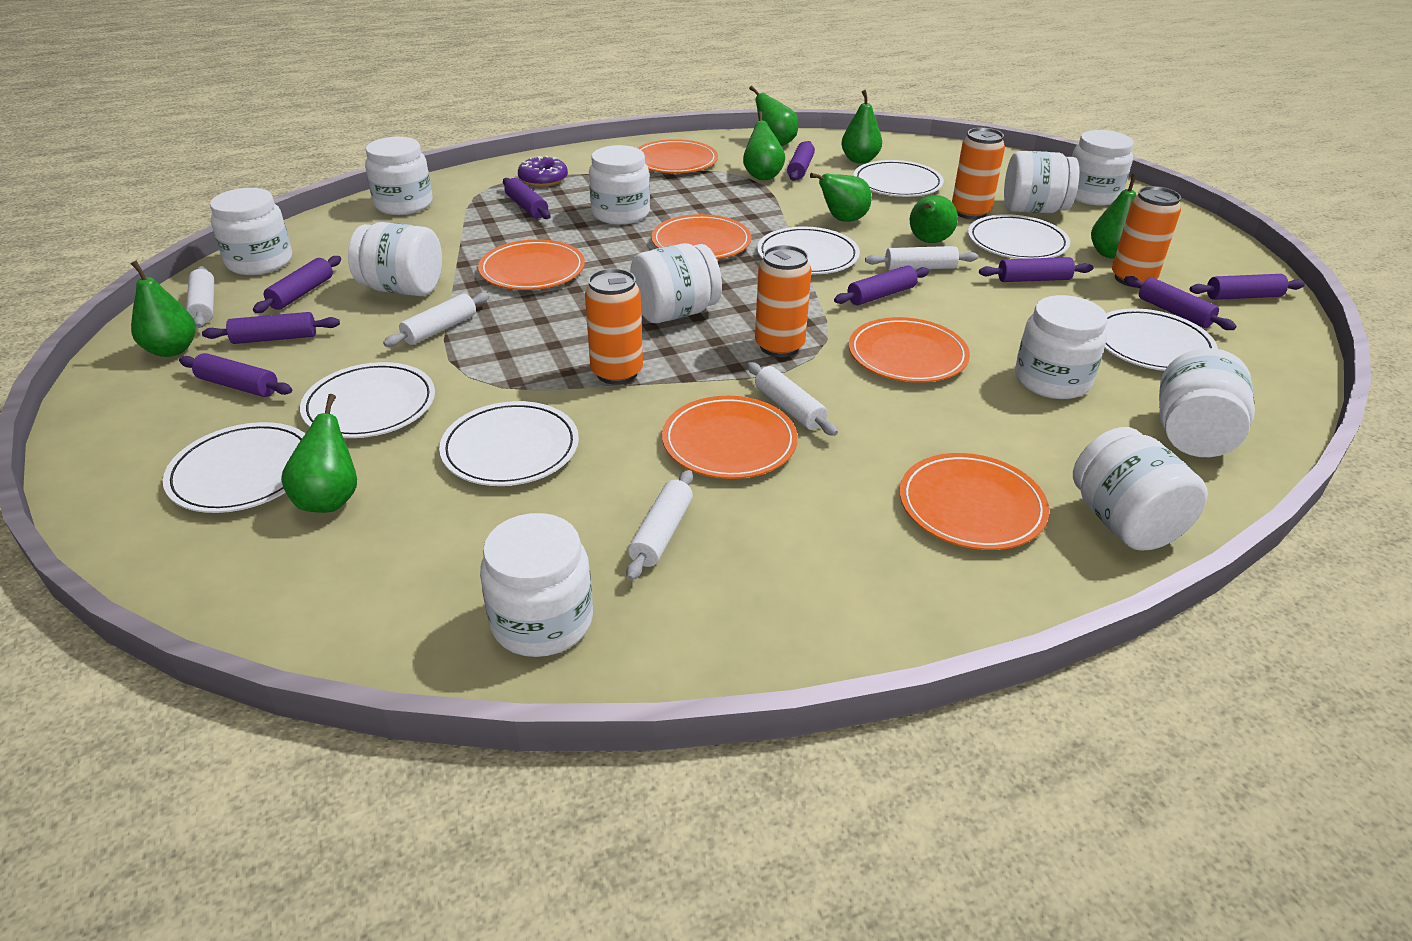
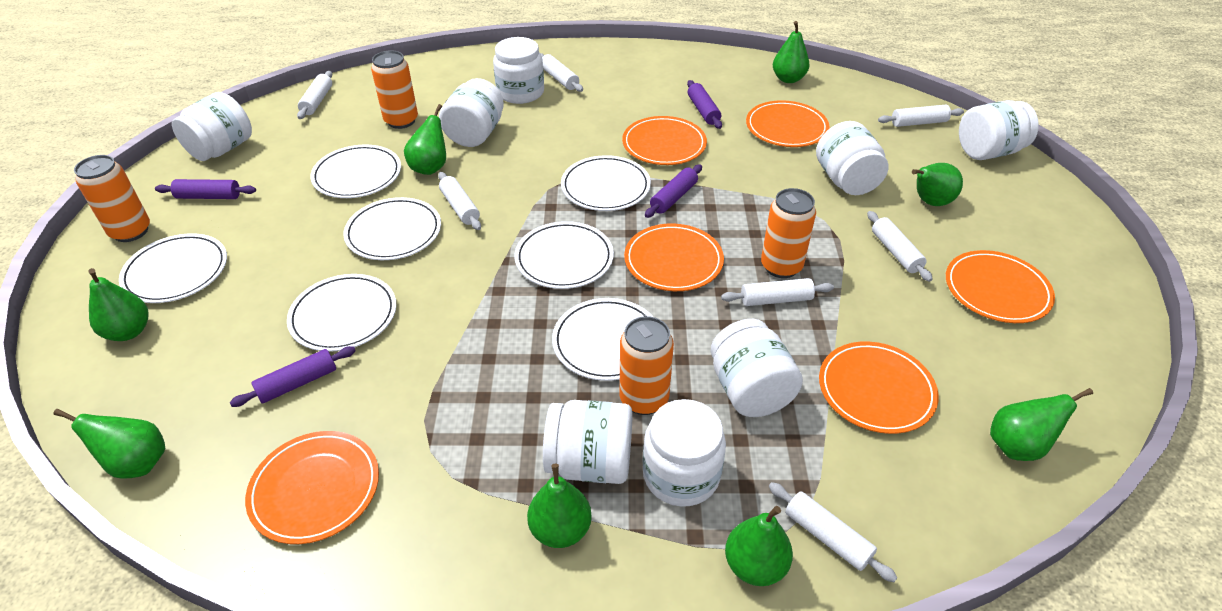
purple donut: 1 -> 0
purple rolling pin: 9 -> 4
white jar: 11 -> 8
white rolling pin: 5 -> 7

